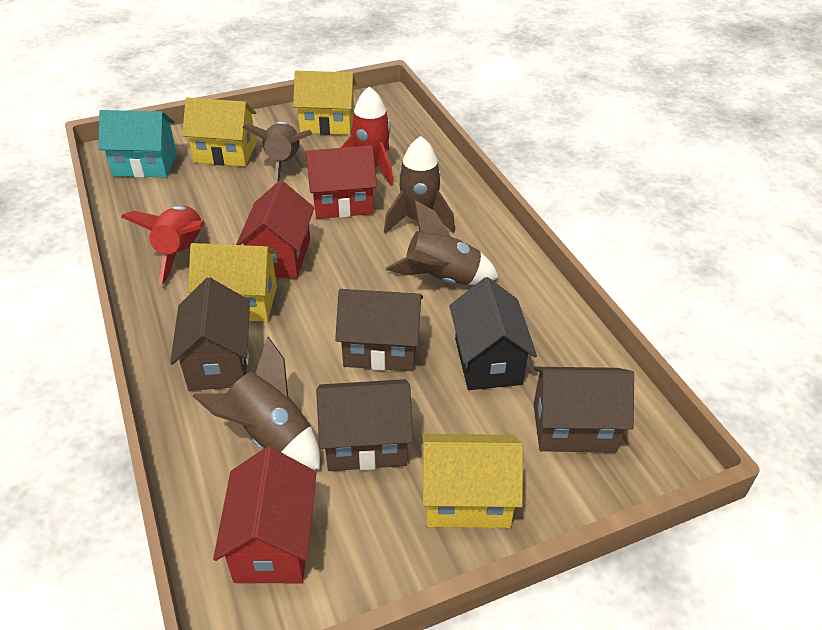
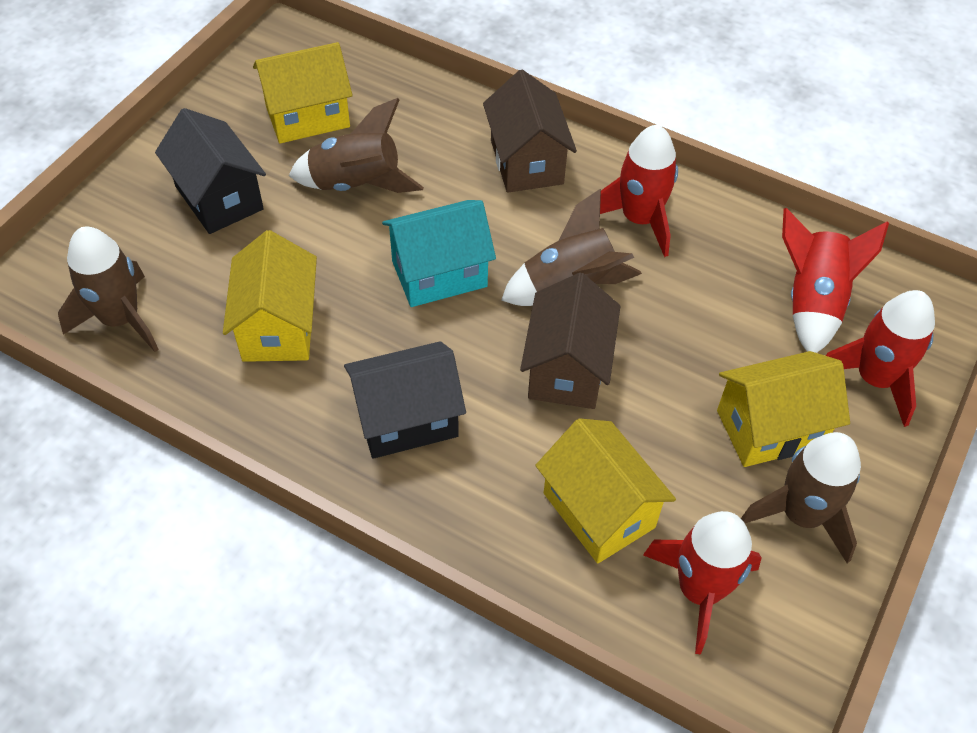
black house: 1 -> 2
brown house: 4 -> 2
red house: 3 -> 0
red rocket: 2 -> 4

